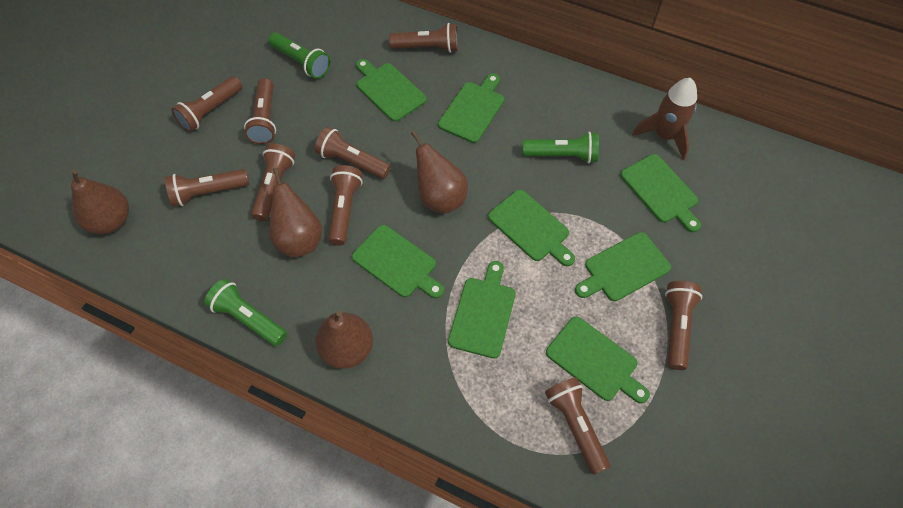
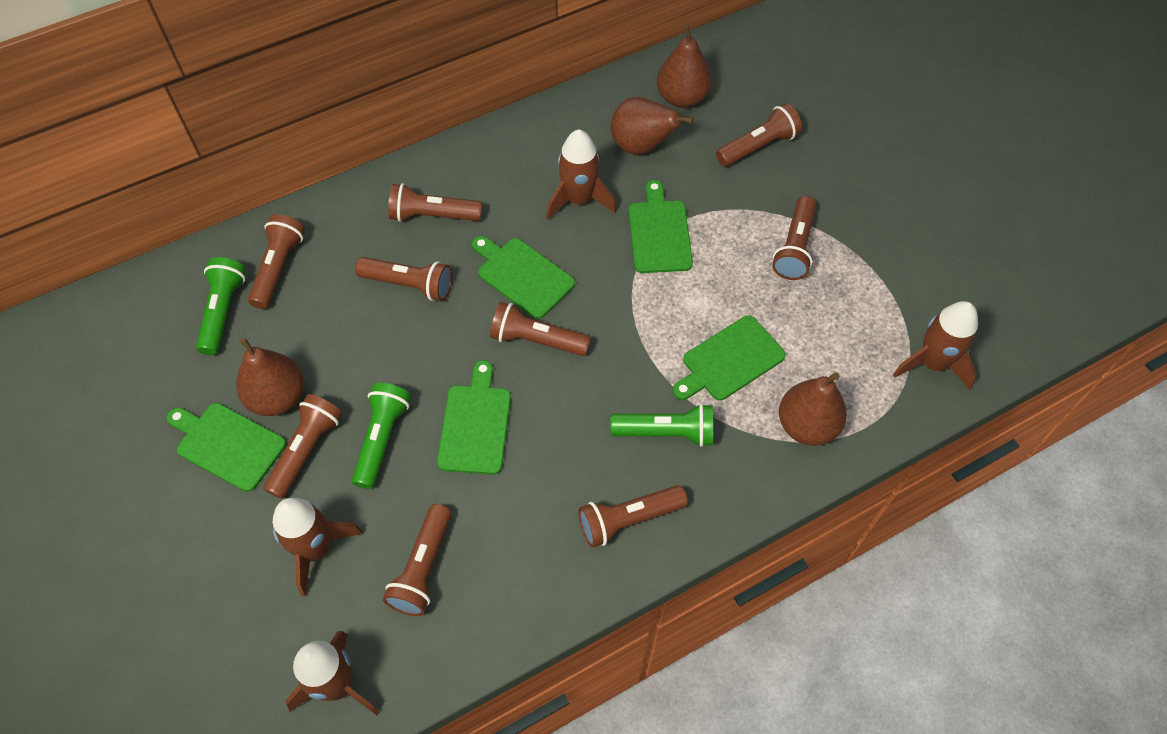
brown rocket: 1 -> 4
green cutting board: 8 -> 5

